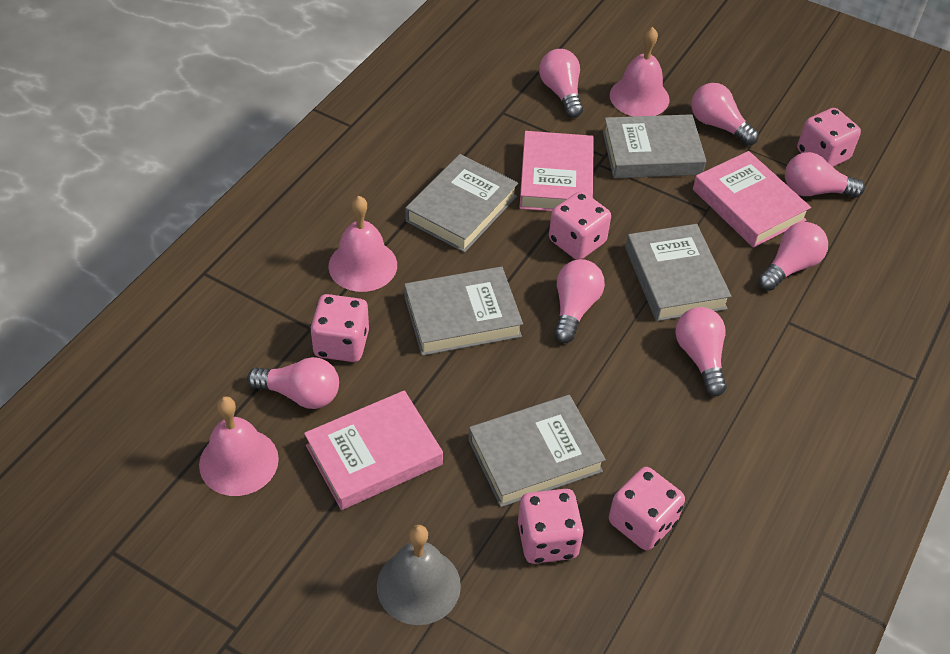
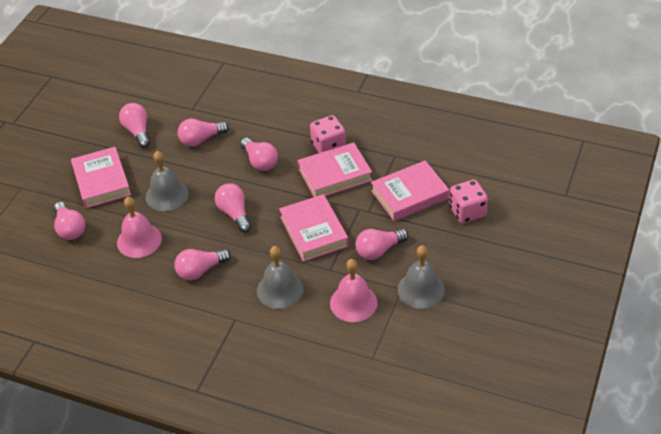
grey bell: 1 -> 3
grey book: 5 -> 0
pink bell: 3 -> 2
pink book: 3 -> 4
pink dice: 5 -> 2

